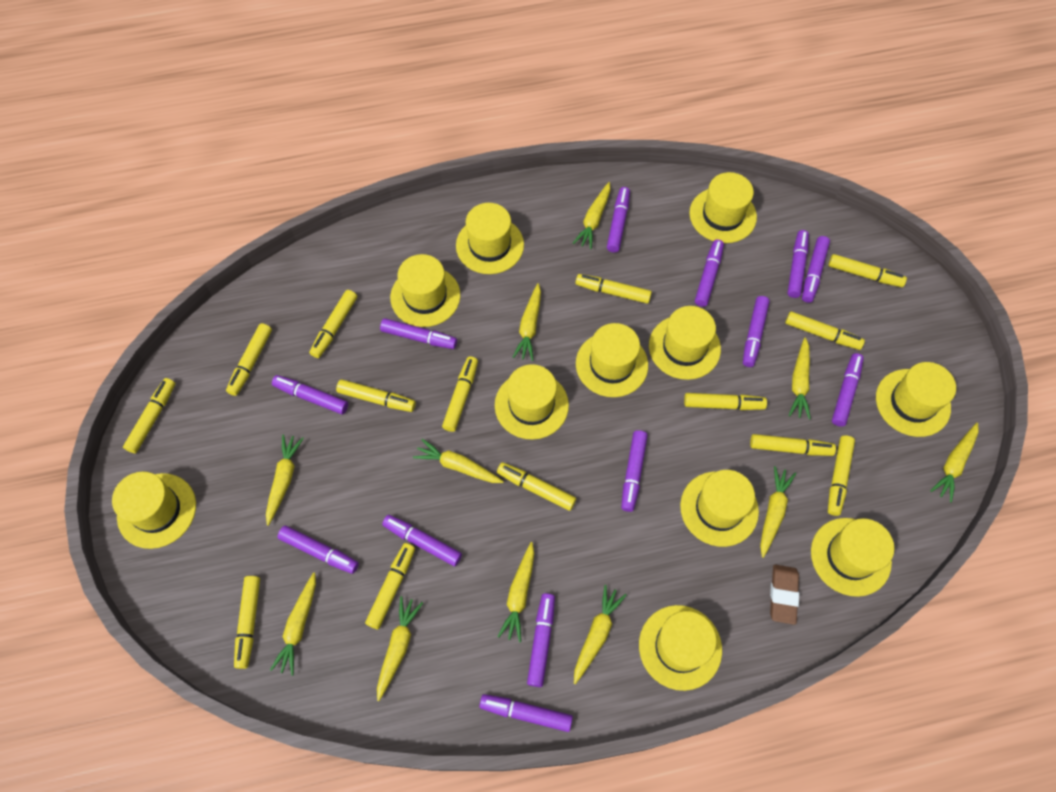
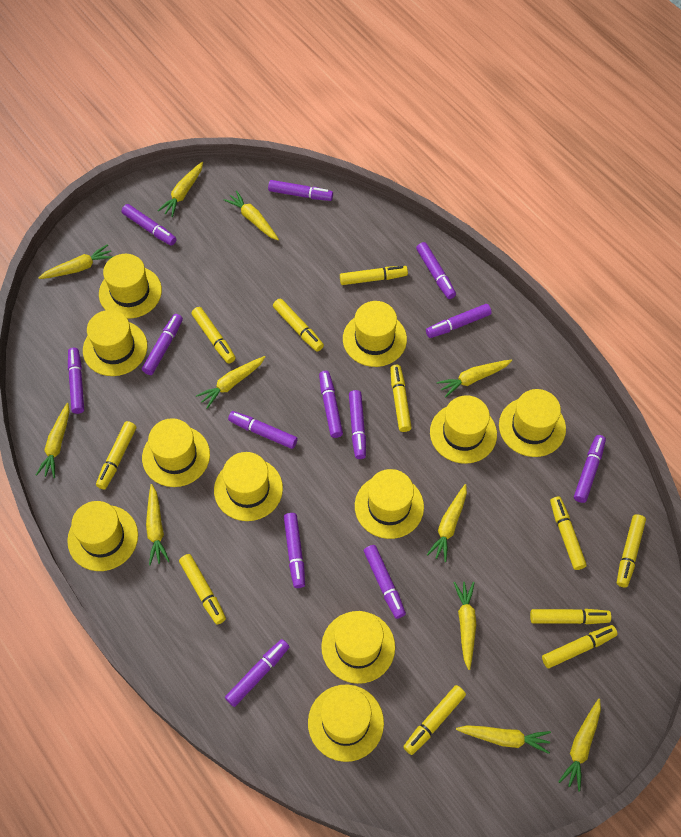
brown eraser: 1 -> 0
yellow marker: 14 -> 11

